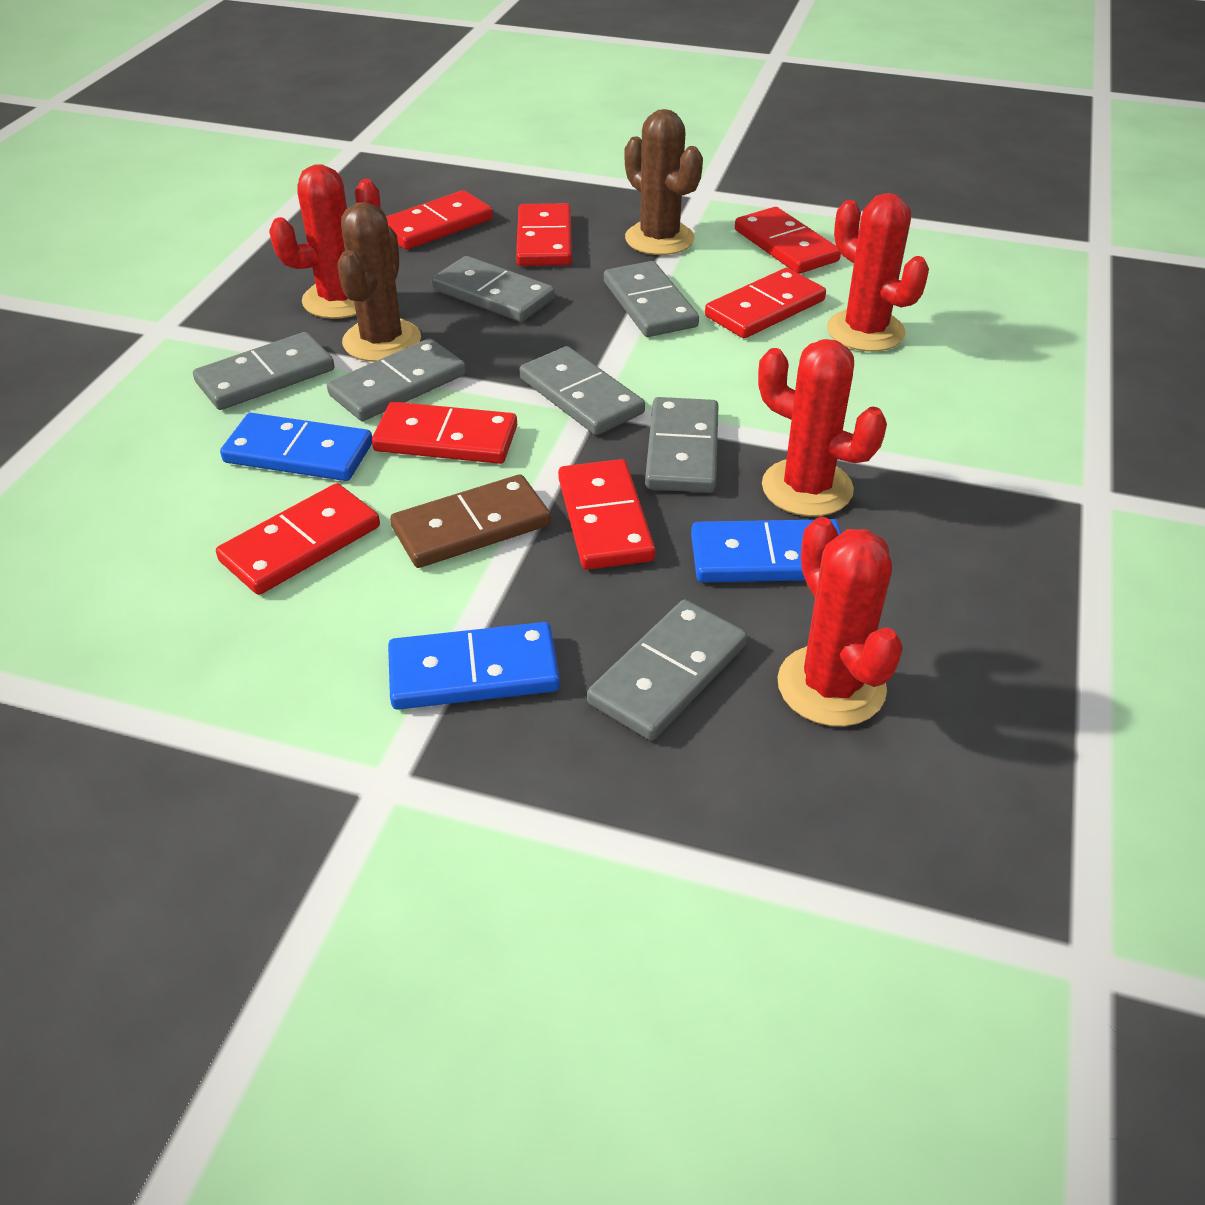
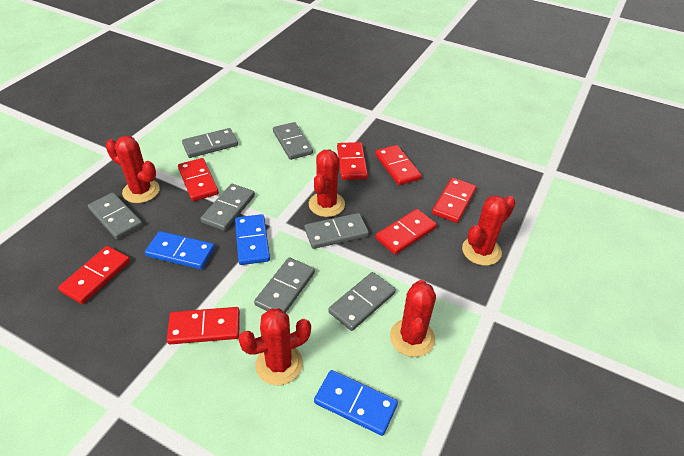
brown cactus: 2 -> 0
brown domino: 1 -> 0
red cactus: 4 -> 5

